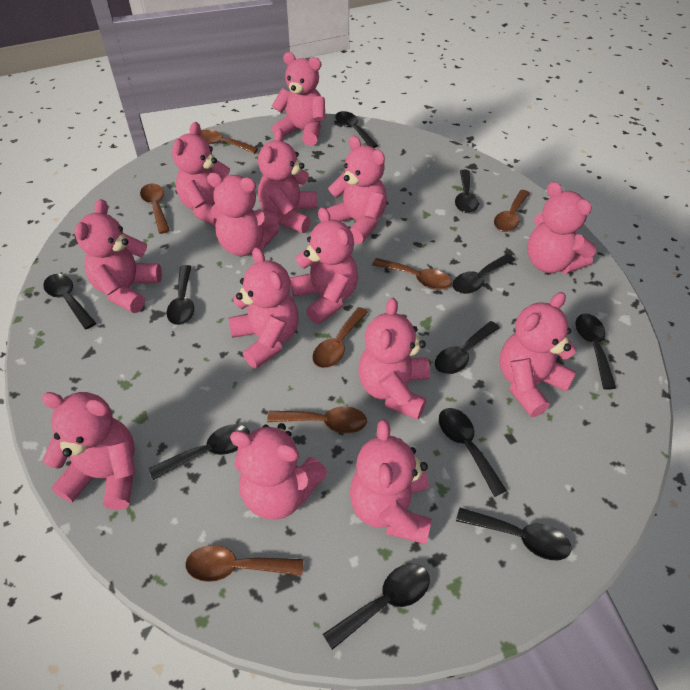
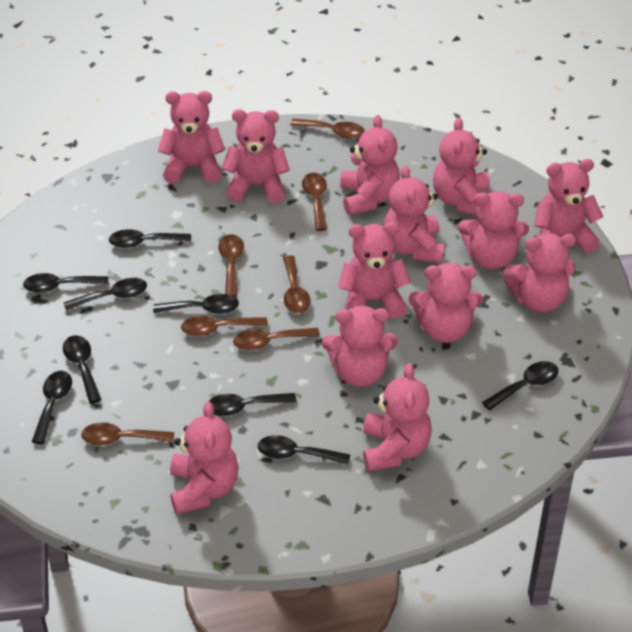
black spoon: 11 -> 9
pink teddy bear: 14 -> 13

